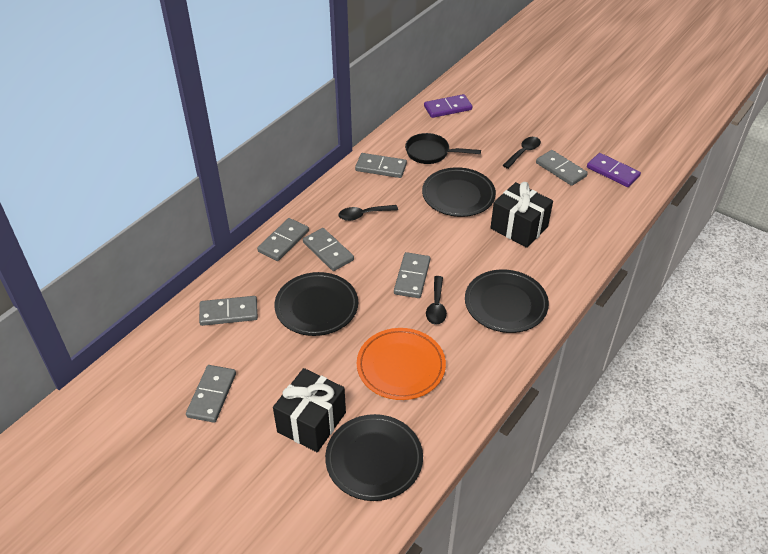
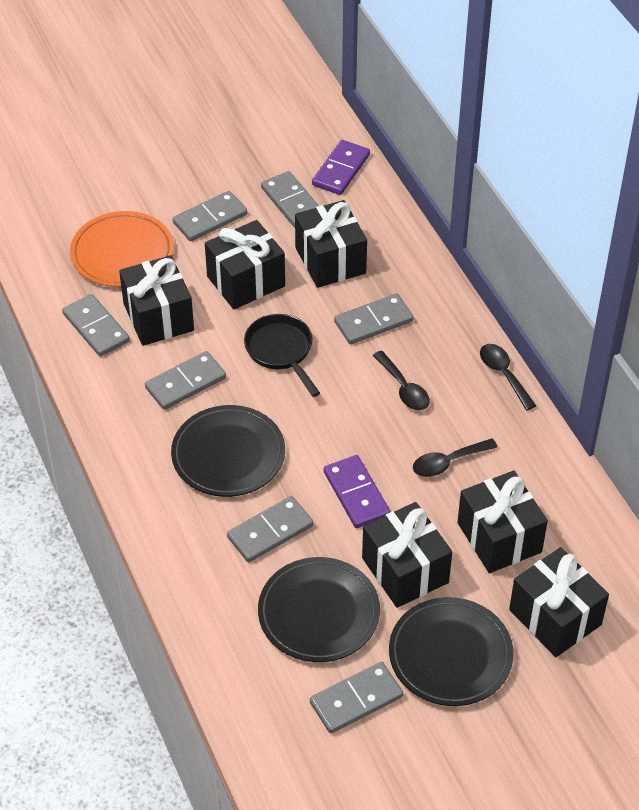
black gift: 2 -> 6
black plate: 4 -> 3

